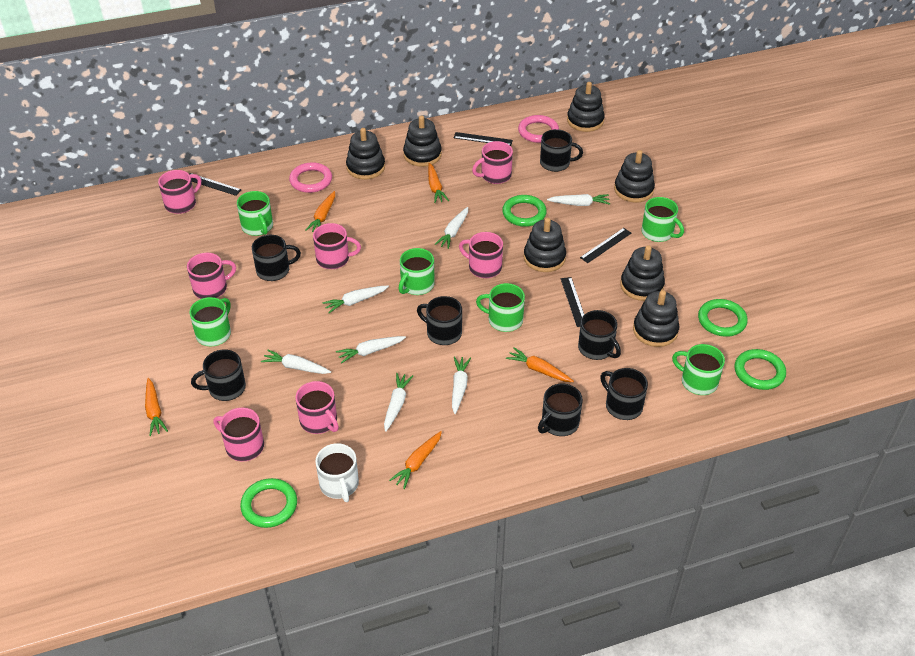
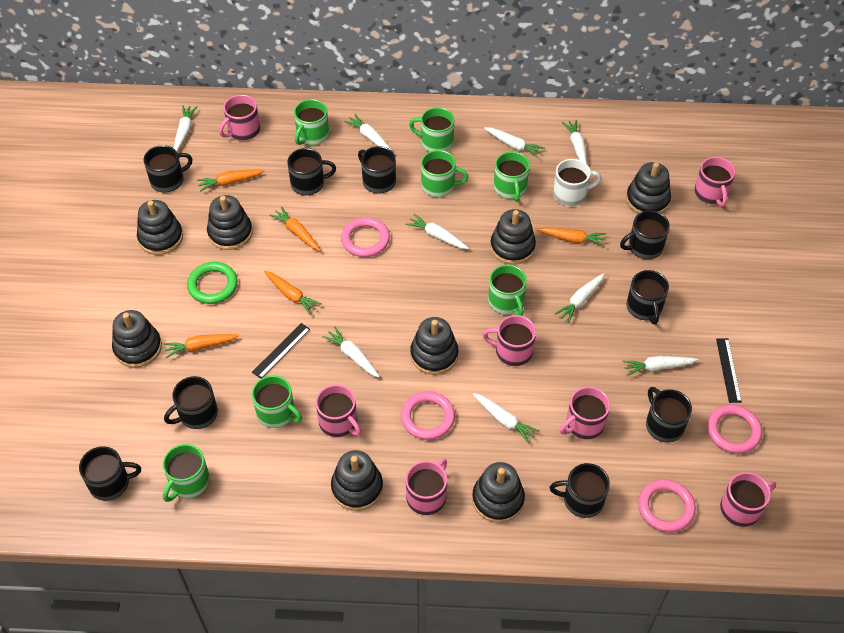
black mug: 7 -> 9
black ruler: 4 -> 2
black stacking toy: 7 -> 8
green mug: 6 -> 7
green ring: 4 -> 1
pink ring: 2 -> 4
white carrot: 7 -> 9

